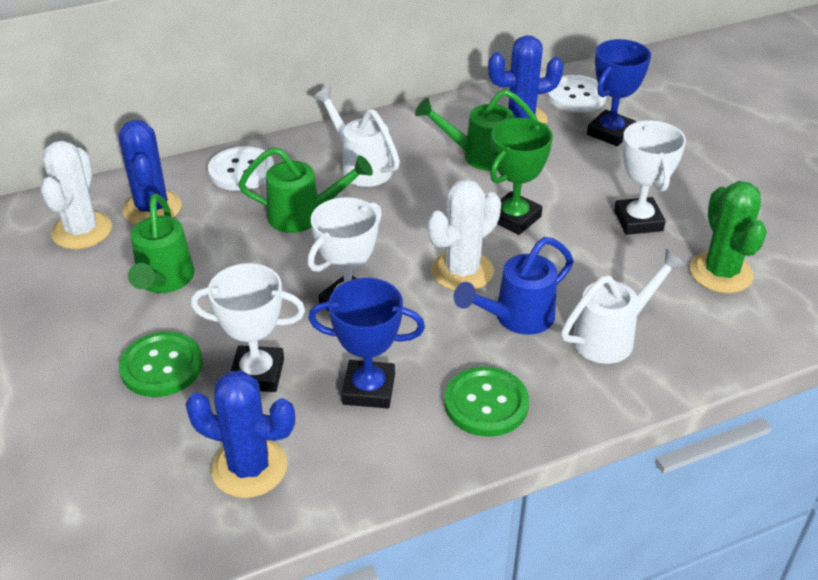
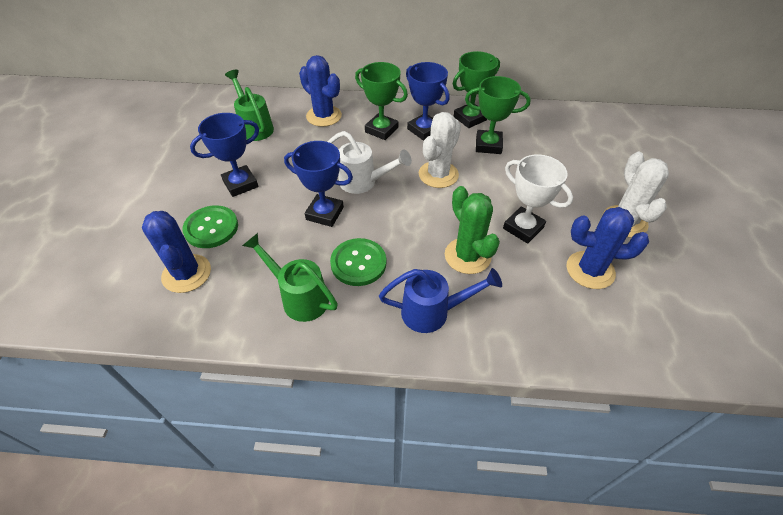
blue trophy: 2 -> 3
green trophy: 1 -> 3
green watering can: 3 -> 2
white button: 2 -> 0
white trophy: 3 -> 1
white watering can: 2 -> 1

